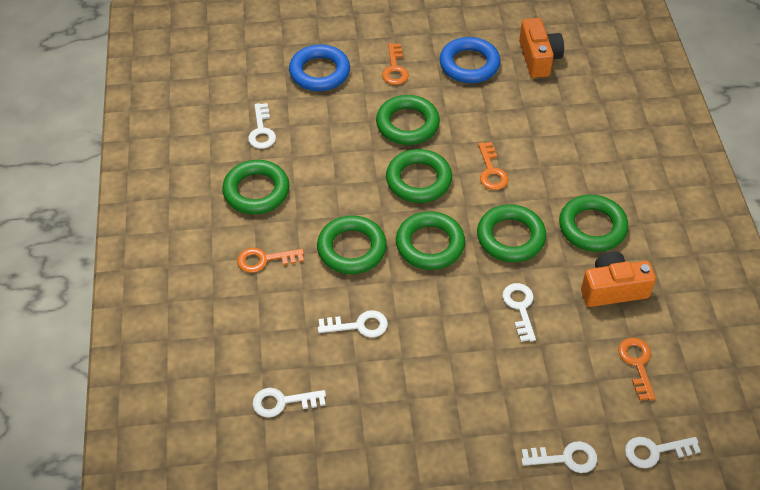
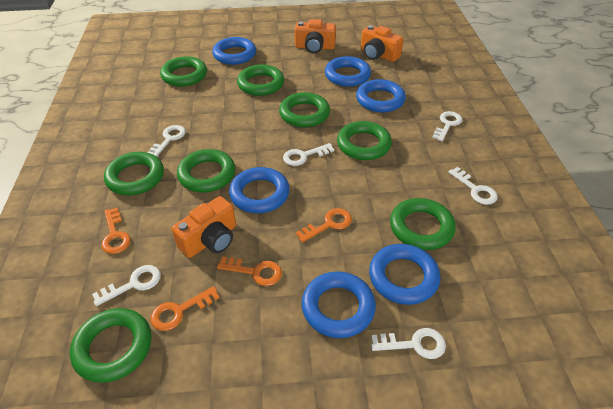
blue ring: 2 -> 6
green ring: 7 -> 8
orange camera: 2 -> 3

